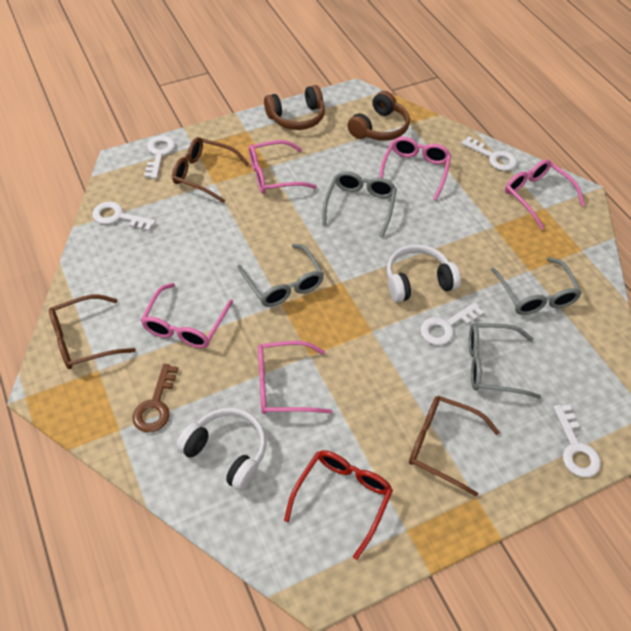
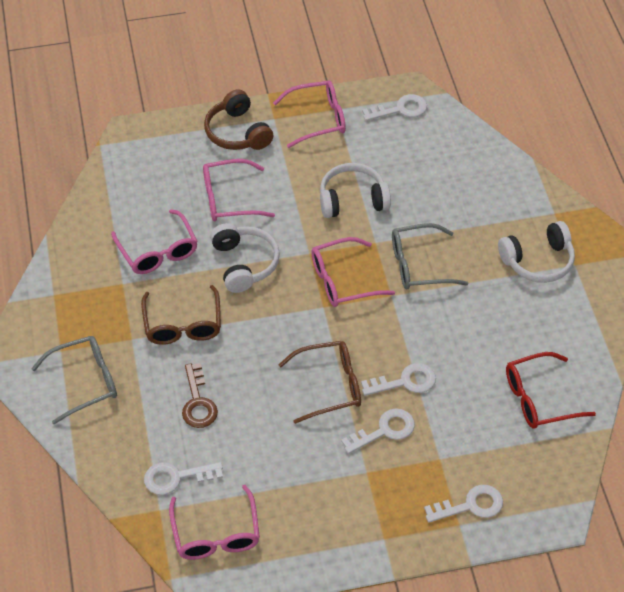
brown glasses: 3 -> 2
brown headphones: 2 -> 1
grey glasses: 4 -> 2
white headphones: 2 -> 3

